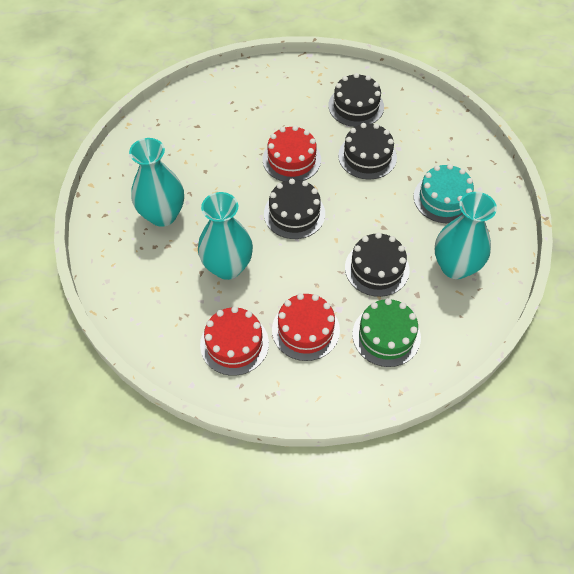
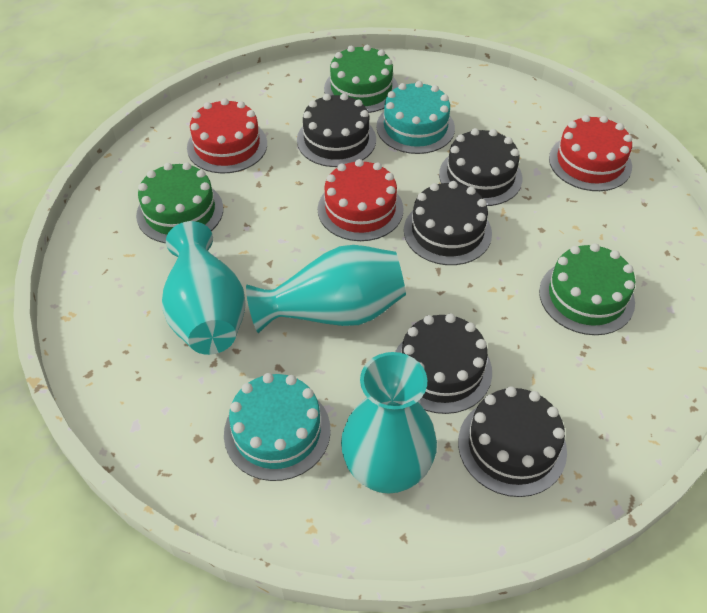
black cake: 4 -> 5
green cake: 1 -> 3
turquoise cake: 1 -> 2

